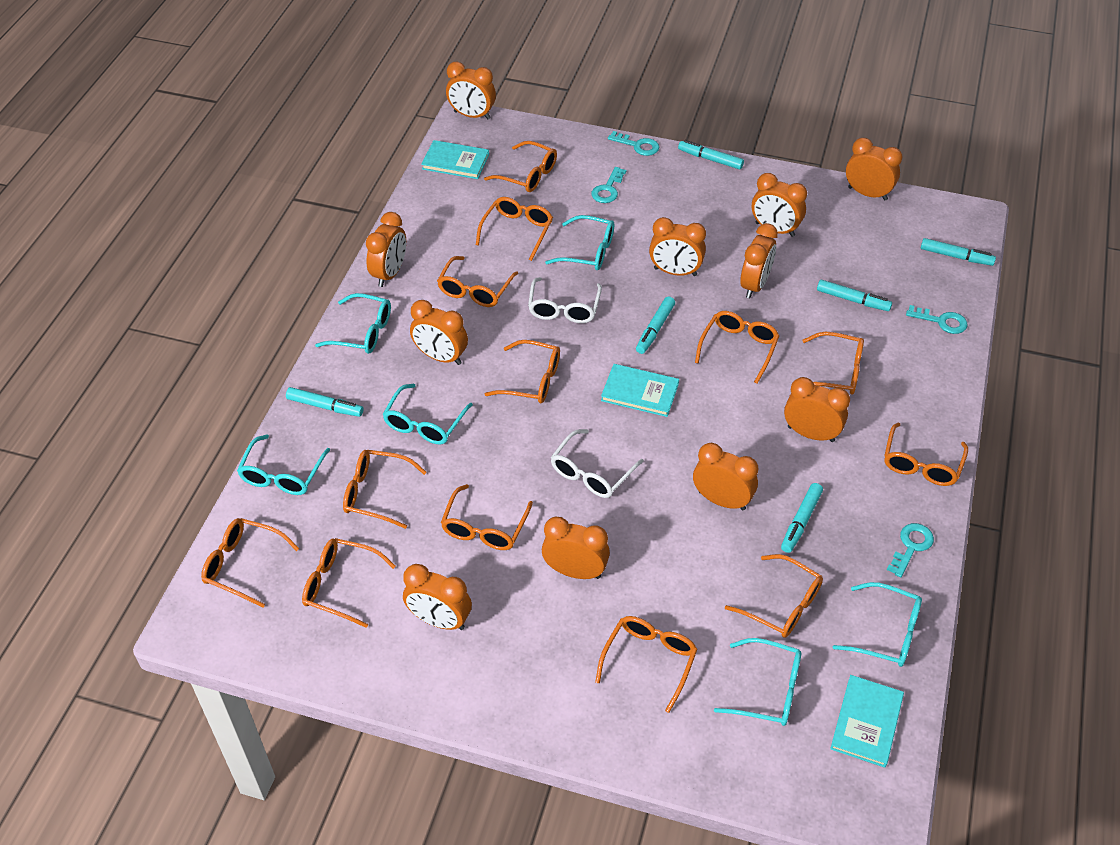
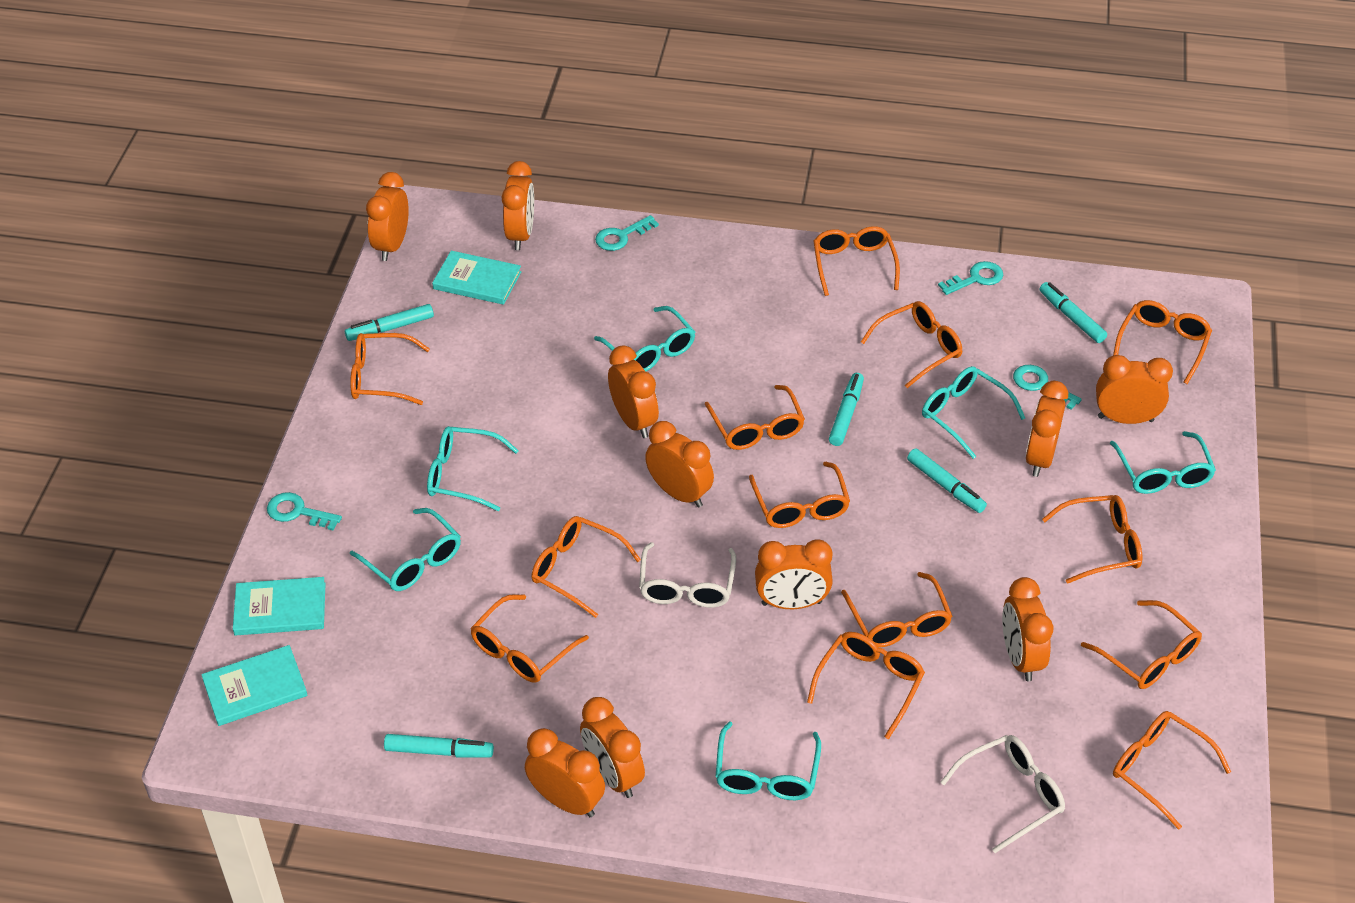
orange clock: 11 -> 10
turquoise marker: 6 -> 5

